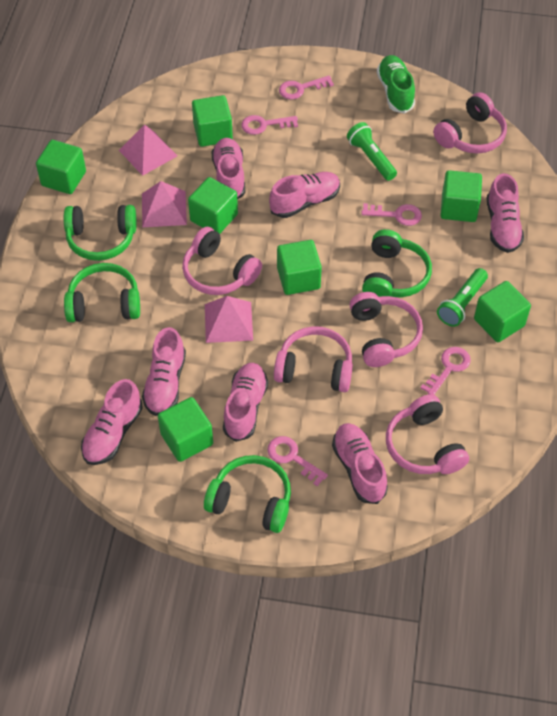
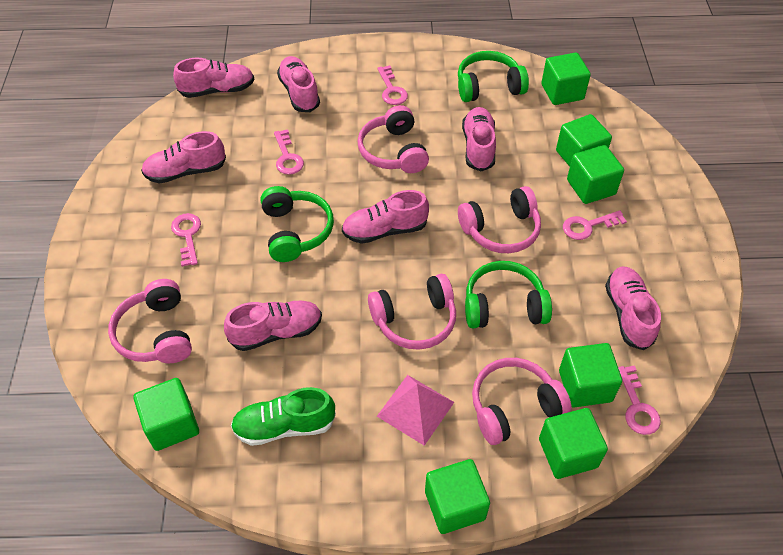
green flashlight: 2 -> 0
green headphones: 4 -> 3
pink pyramid: 3 -> 1

